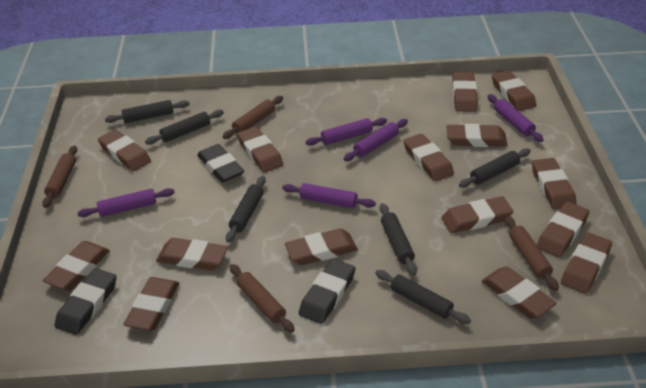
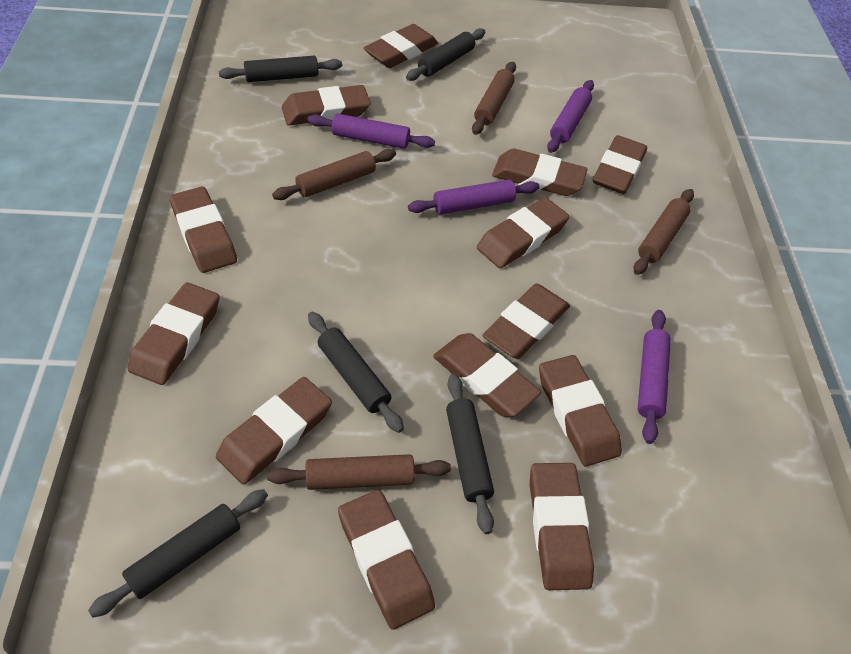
black eraser: 3 -> 0
black rolling pin: 6 -> 5
brown eraser: 15 -> 13
purple rolling pin: 5 -> 4

